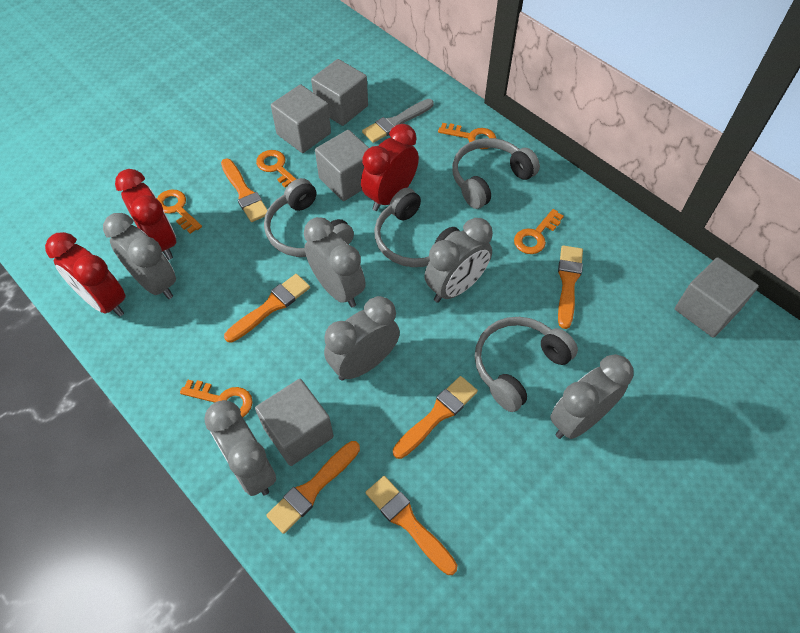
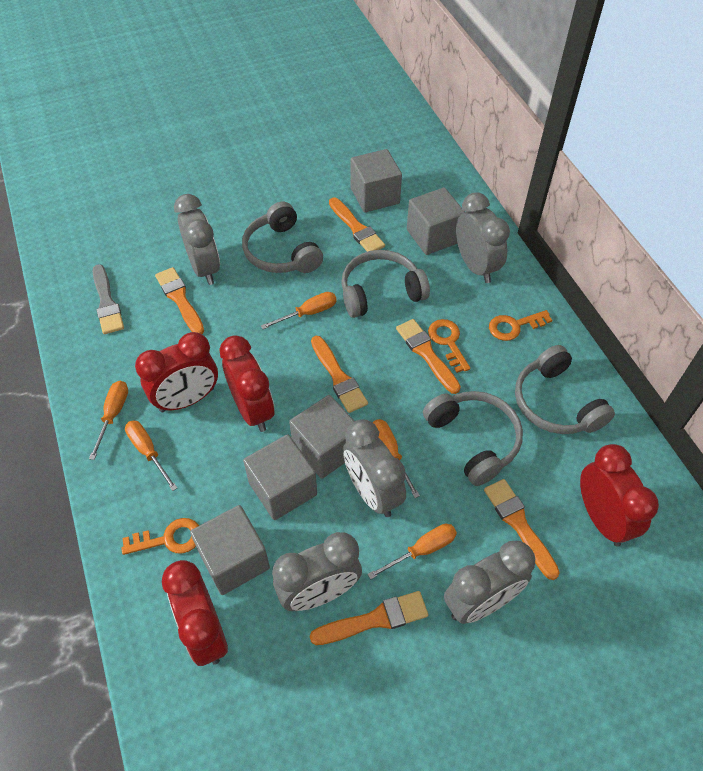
grey clock: 6 -> 5
orange key: 5 -> 3
orange screwdriver: 0 -> 5
red clock: 3 -> 4

